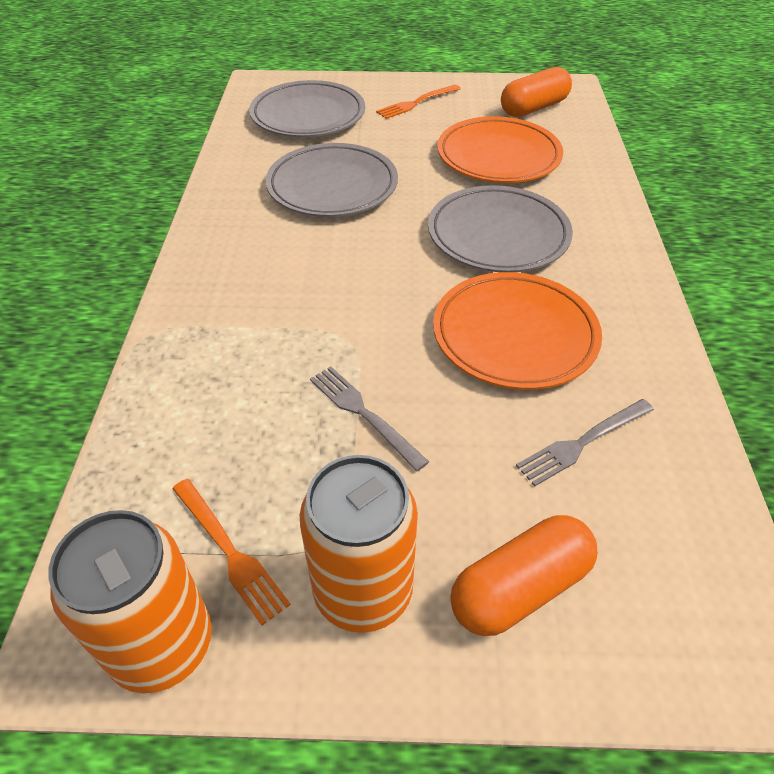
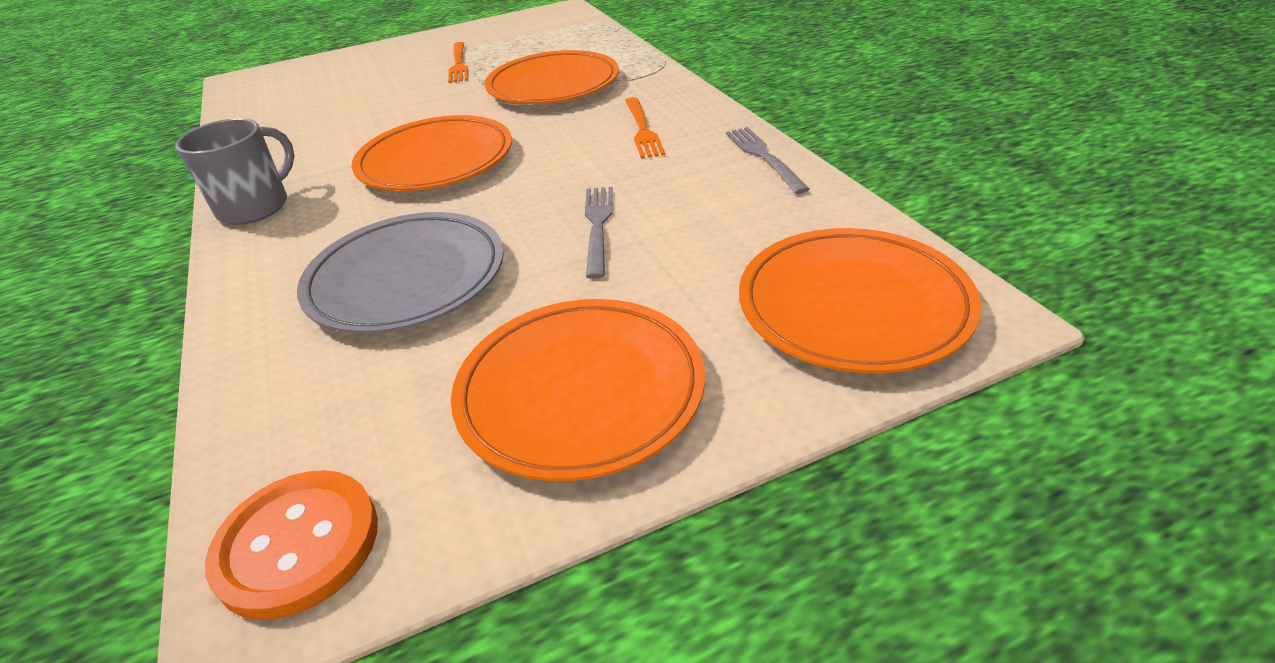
grey mug: 0 -> 1
grey plate: 3 -> 1
orange button: 0 -> 1
orange can: 2 -> 0
orange capsule: 2 -> 0
orange plate: 2 -> 4

